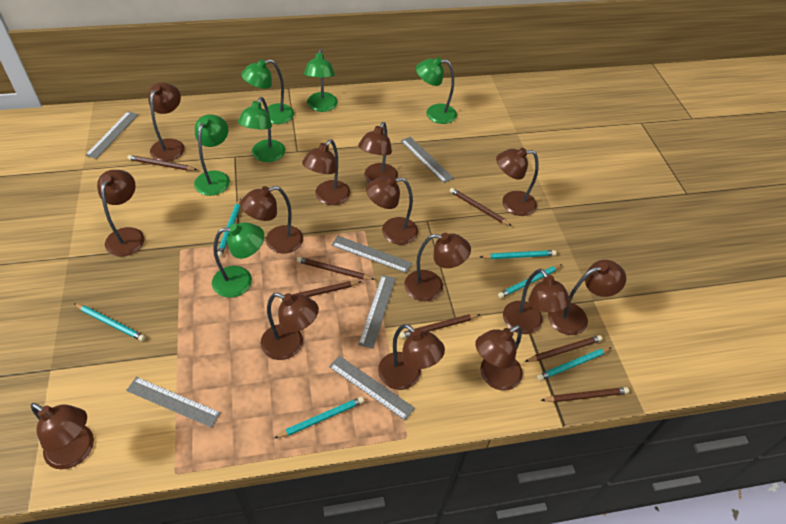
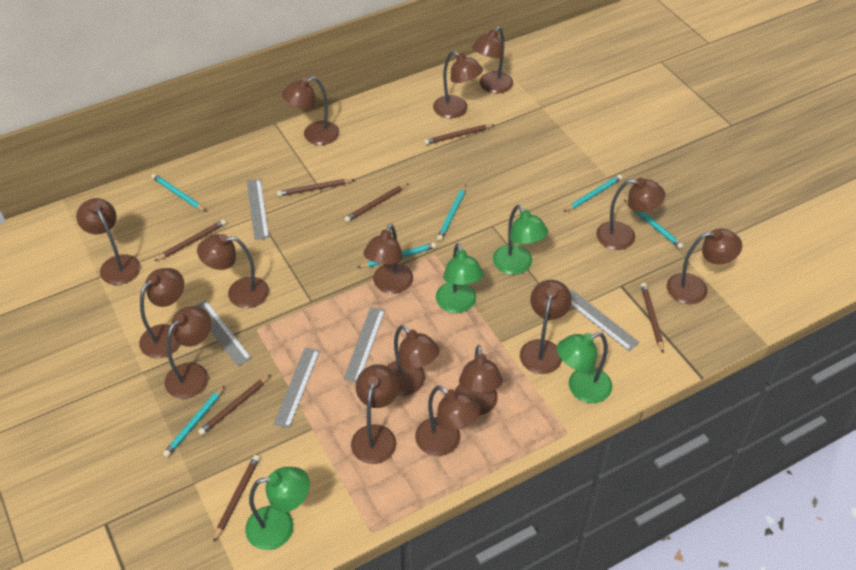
brown lamp: 14 -> 15
green lamp: 6 -> 4
grey ruler: 6 -> 5

